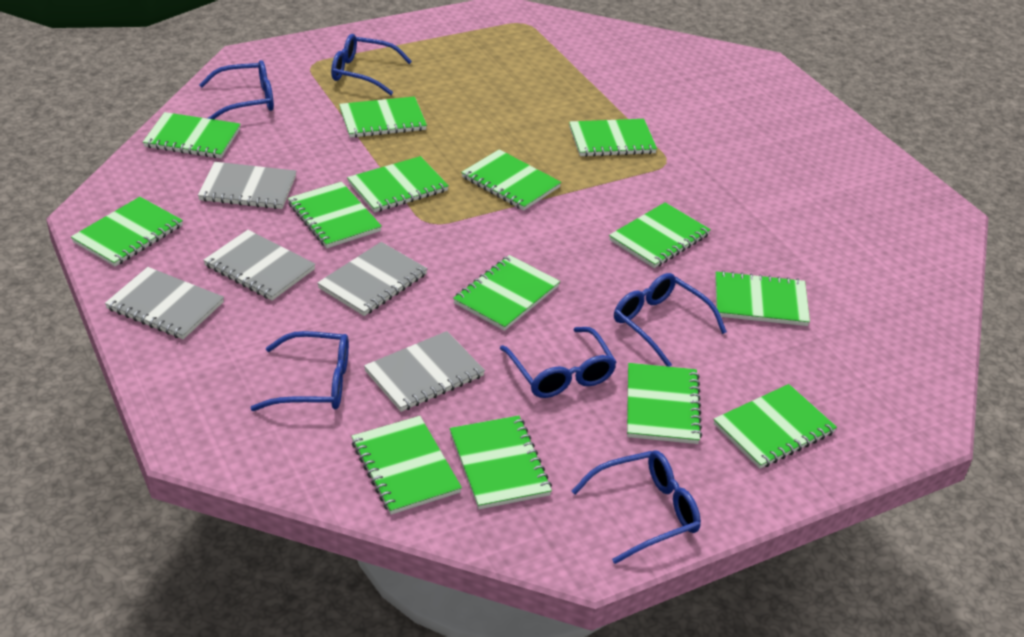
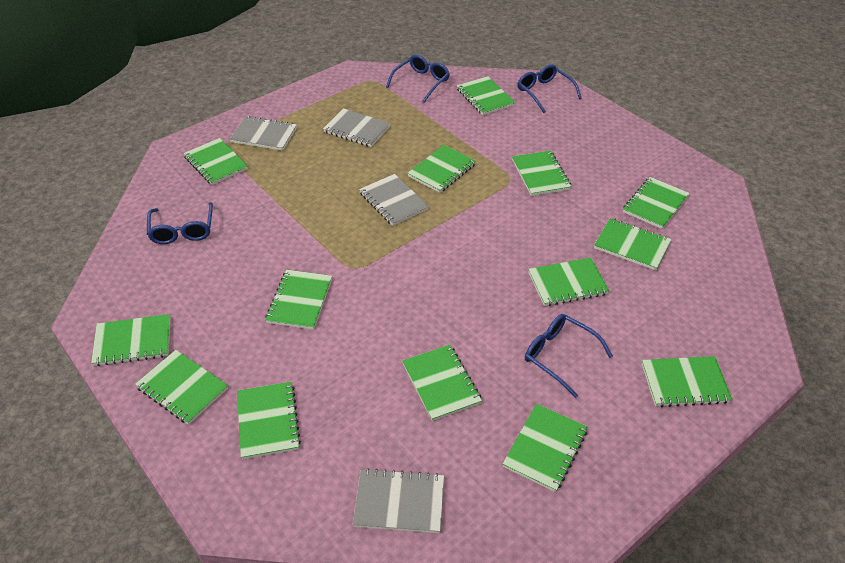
blue glasses: 6 -> 4
grey notebook: 5 -> 4

